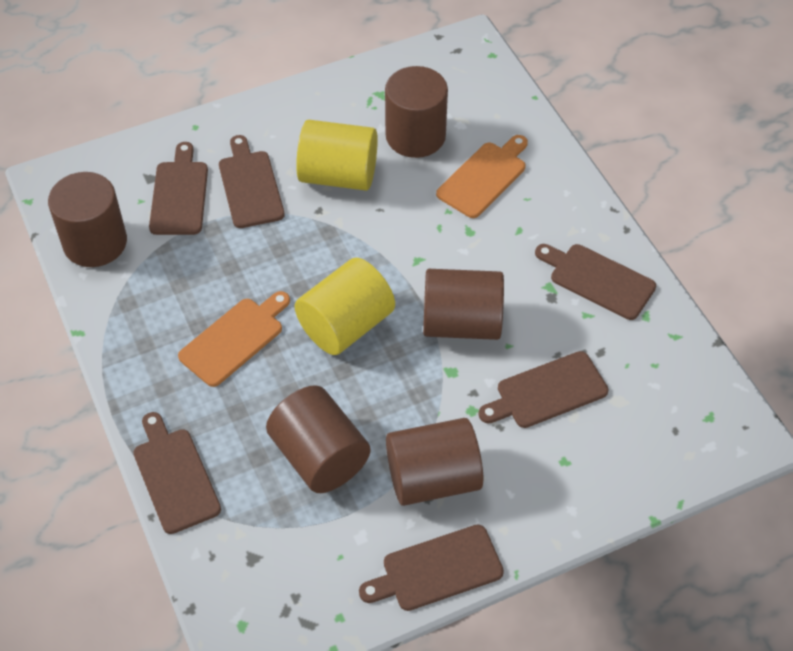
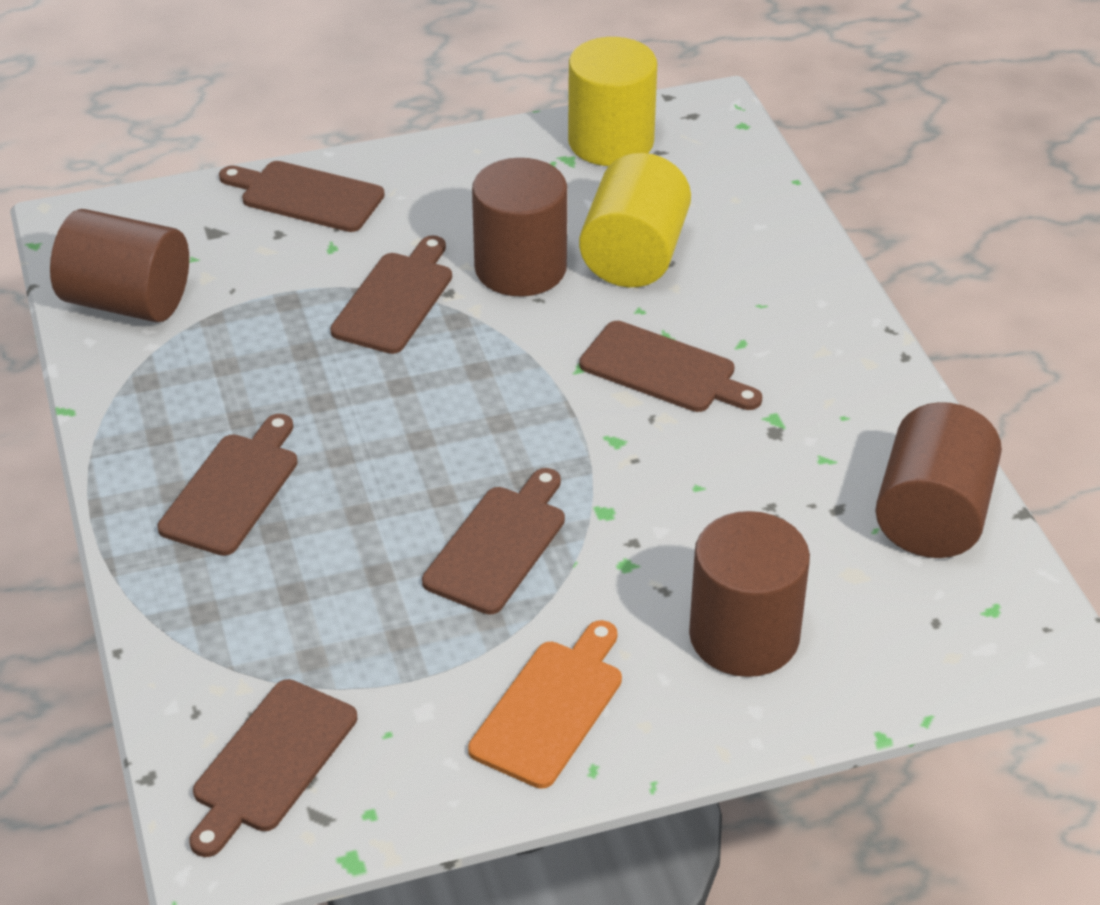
brown cylinder: 5 -> 4
orange cutting board: 2 -> 1

